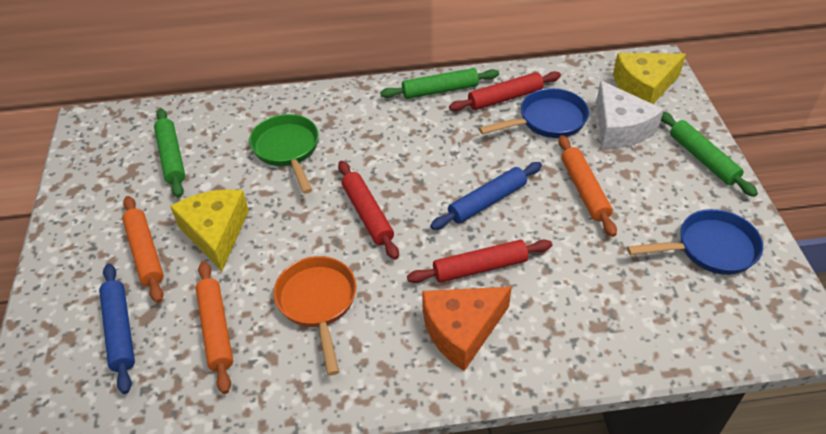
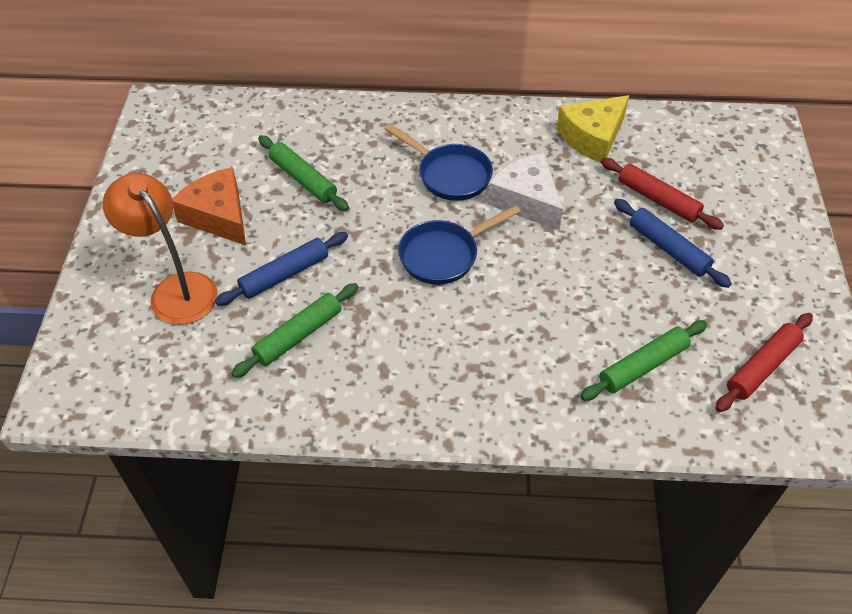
green pan: 1 -> 0
orange lamp: 0 -> 1
orange pan: 1 -> 0
orange rolling pin: 3 -> 0
red rolling pin: 3 -> 2
yellow cheese: 2 -> 1

